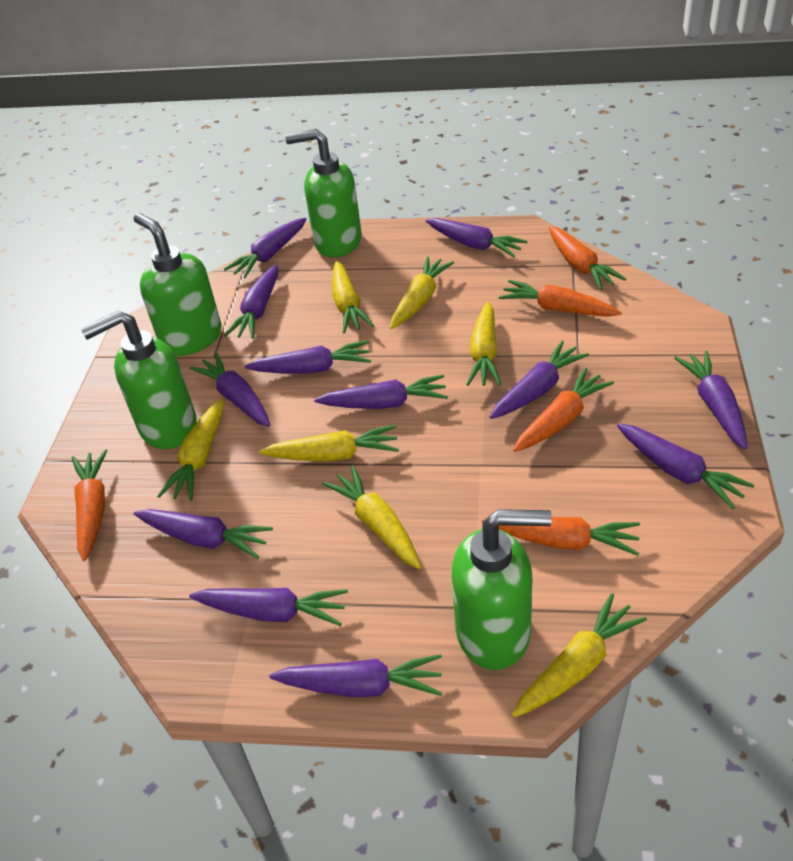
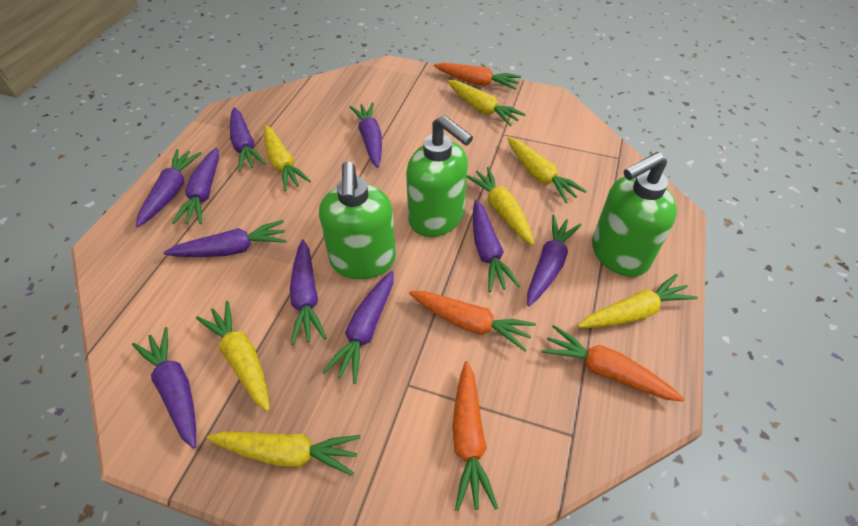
green soap dispenser: 4 -> 3
orange carrot: 5 -> 4
purple carrot: 12 -> 10

